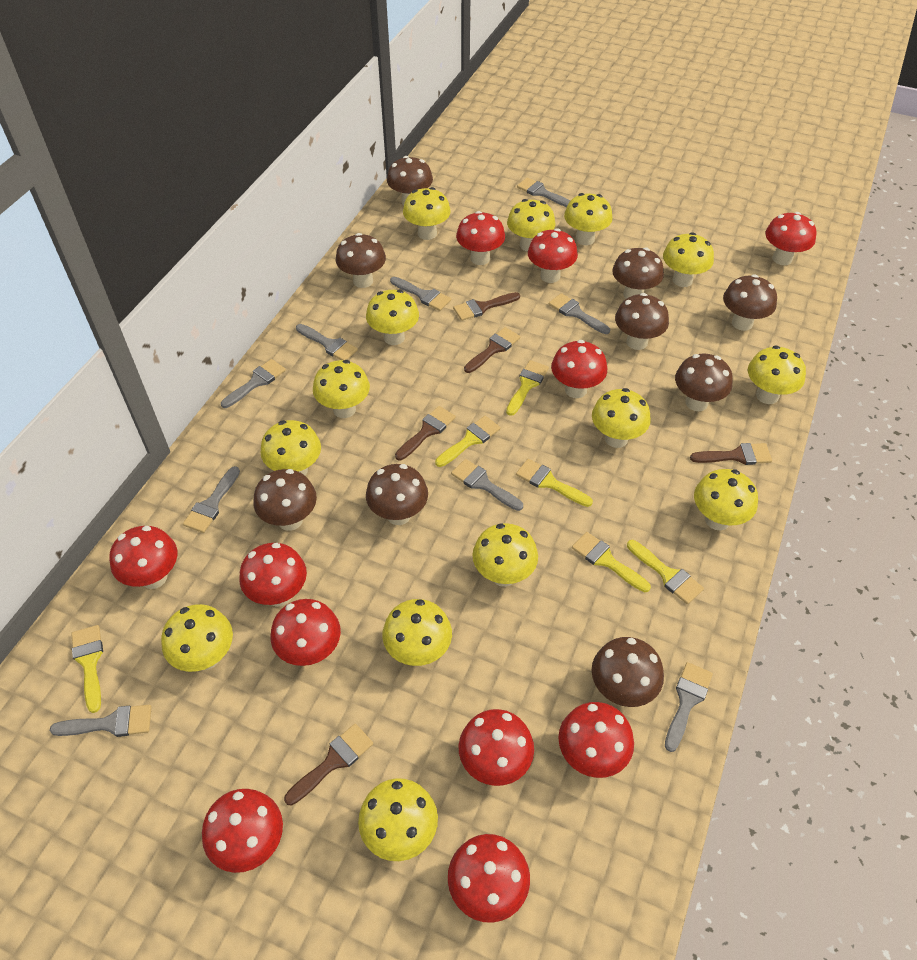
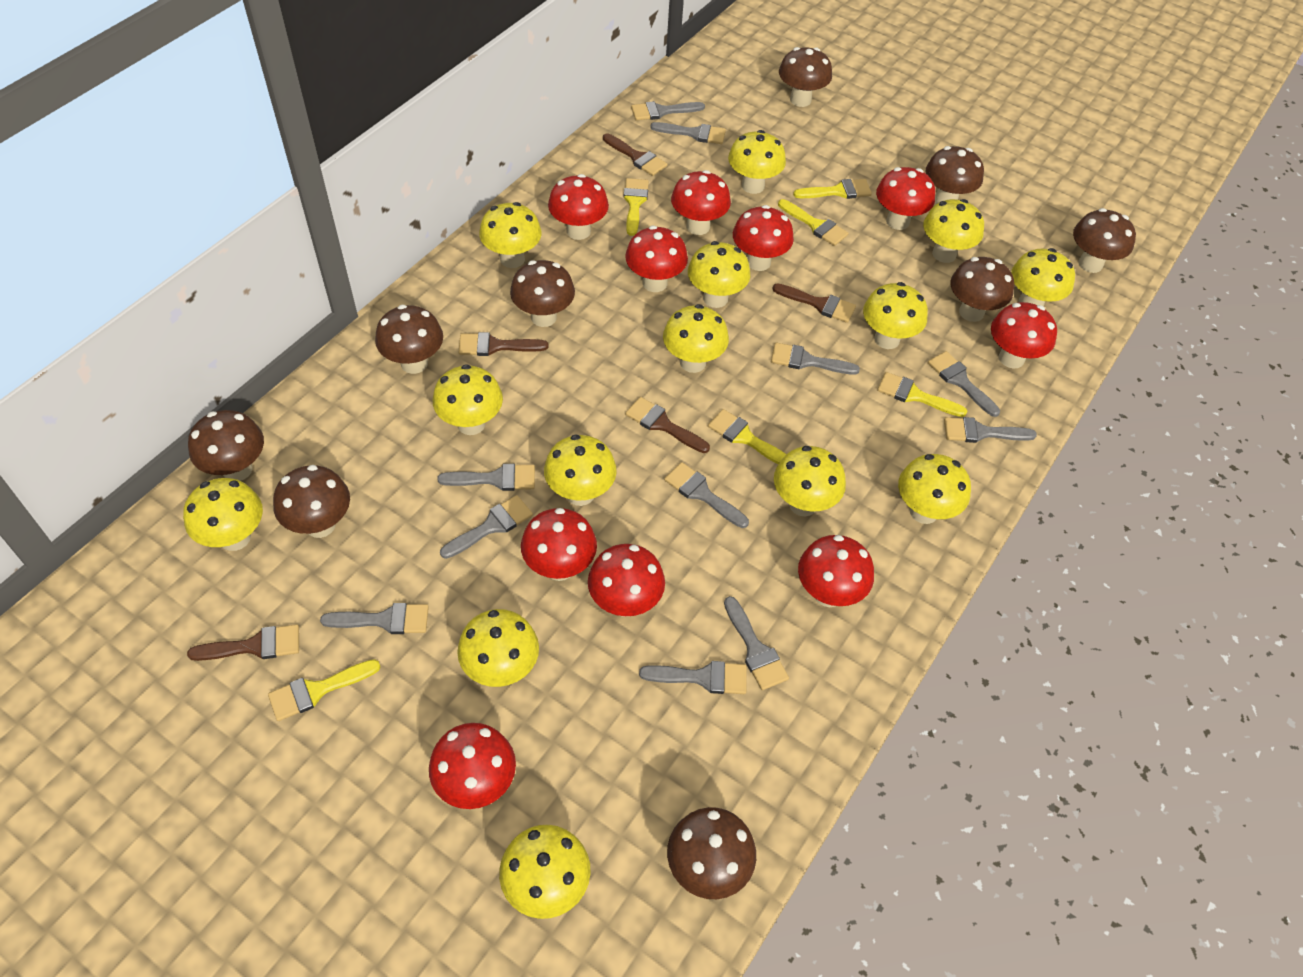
grey brush: 9 -> 11
red mushroom: 11 -> 10

